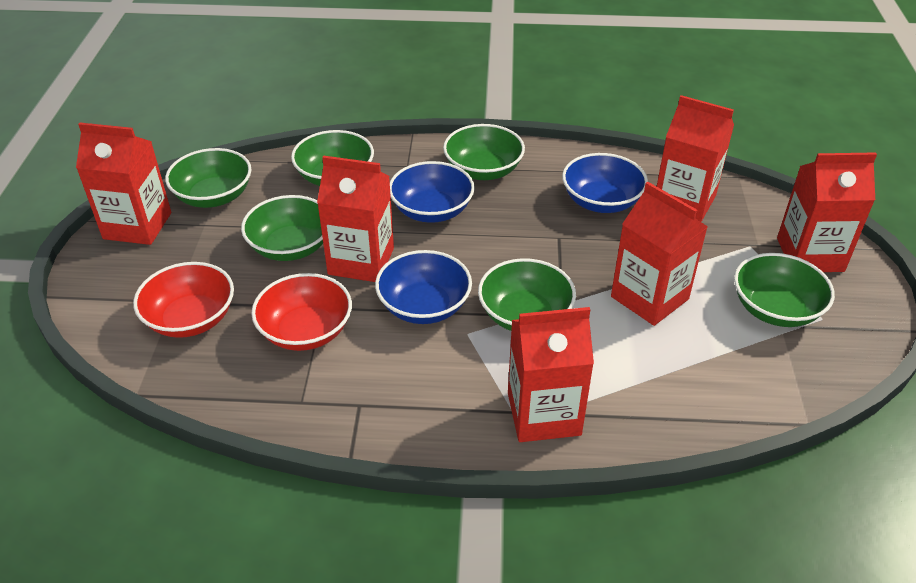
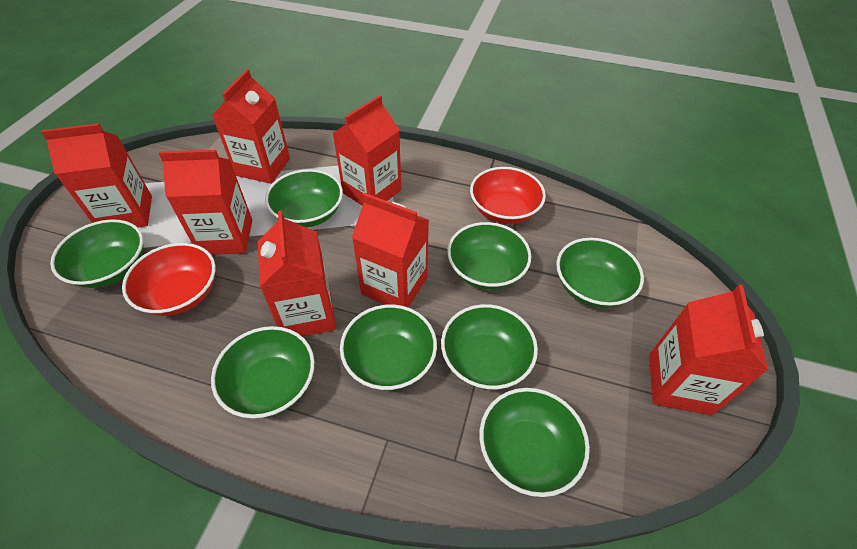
blue bowl: 3 -> 0
green bowl: 6 -> 8
red carton: 6 -> 7

